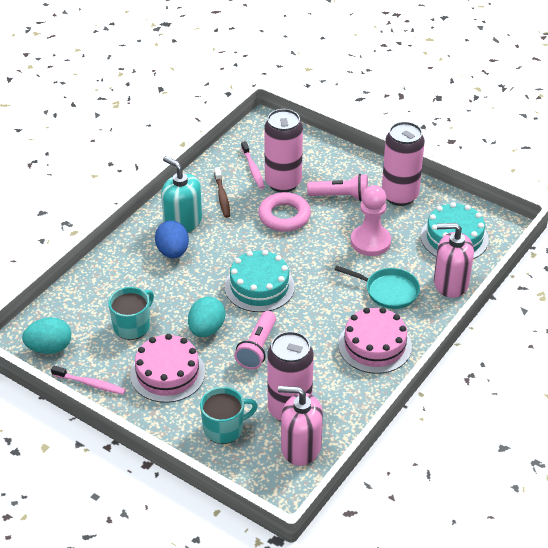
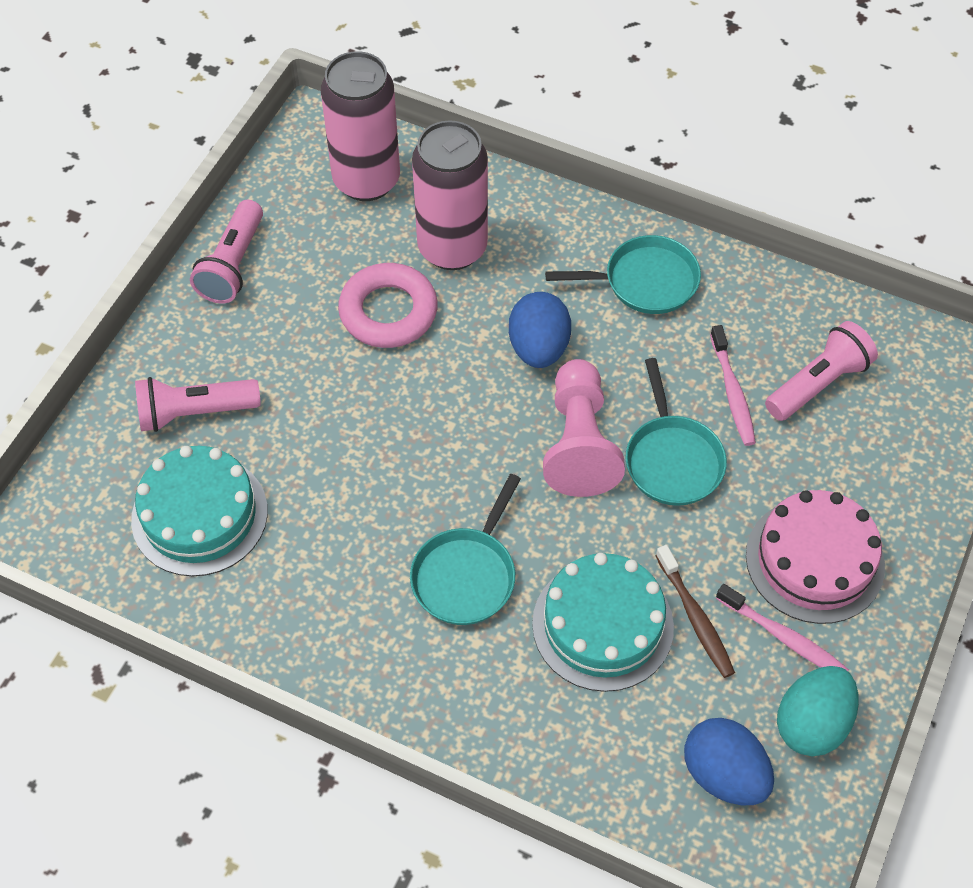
blue egg: 1 -> 2
pink cake: 2 -> 1
pink can: 3 -> 2
pink flashlight: 2 -> 3
pink soap dispenser: 2 -> 0
turquoise egg: 2 -> 1
turquoise mug: 2 -> 0
turquoise pan: 1 -> 3
turquoise soap dispenser: 1 -> 0

